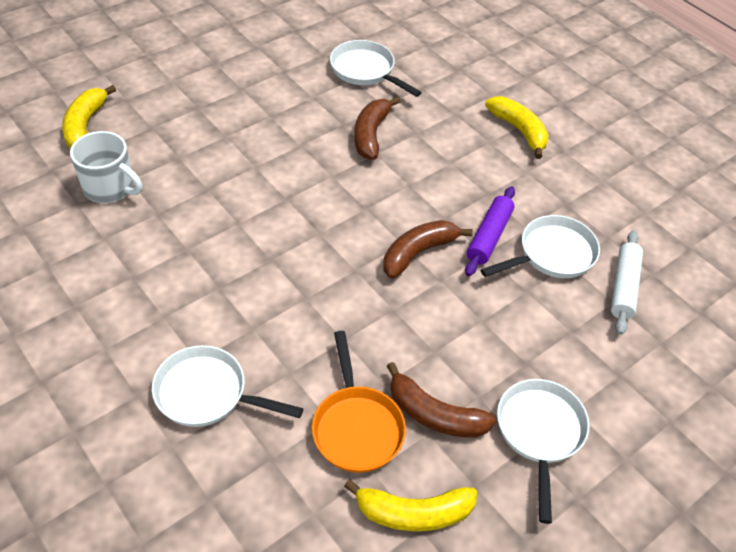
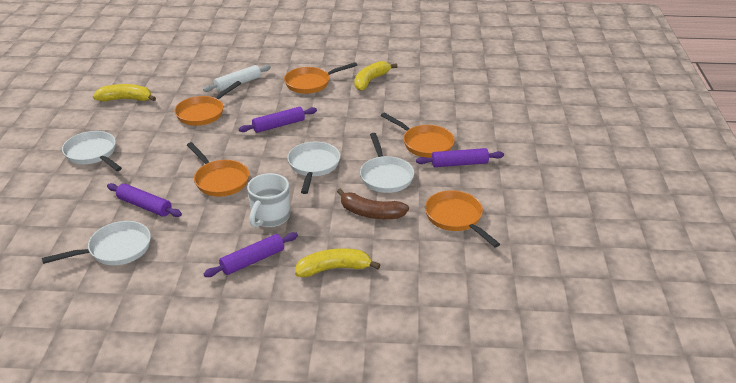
brown banana: 3 -> 1
orange pan: 1 -> 5
purple rolling pin: 1 -> 4

